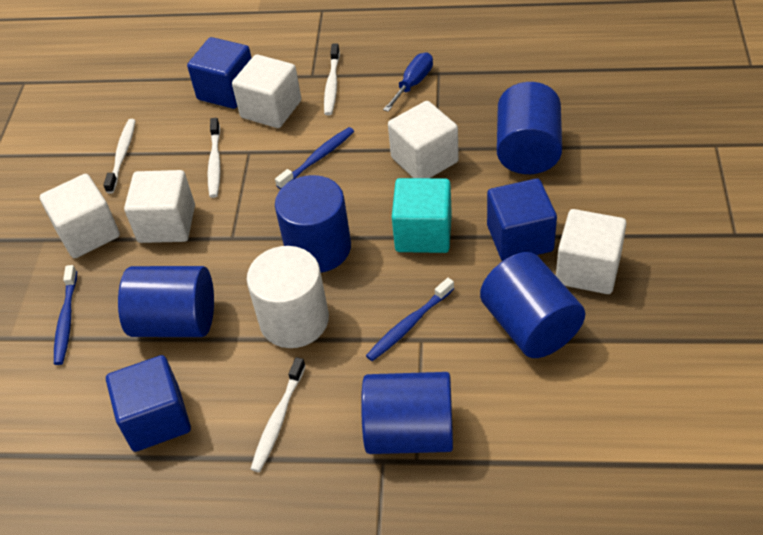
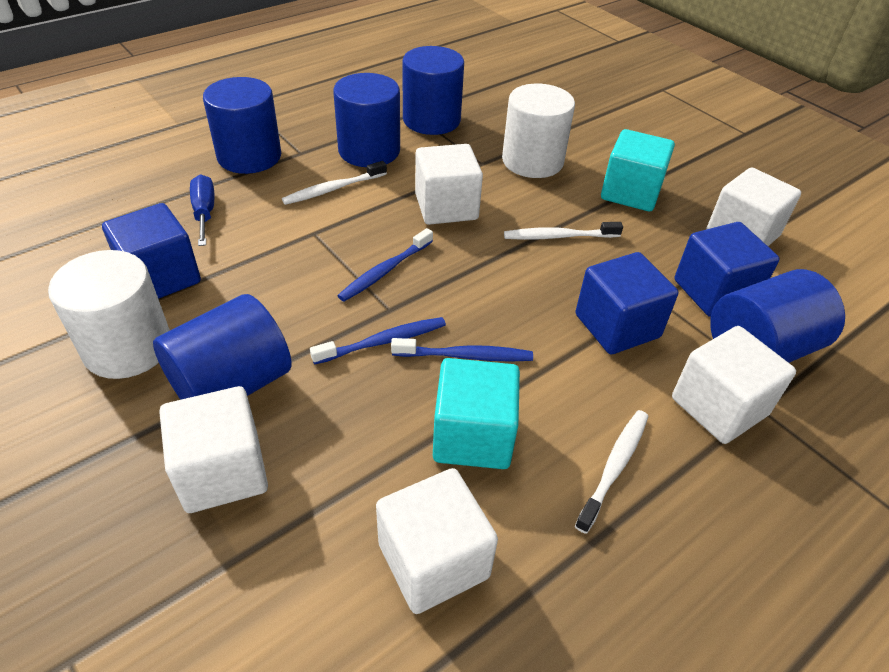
turquoise cube: 1 -> 2
white cylinder: 1 -> 2
white toothbrush: 4 -> 3

